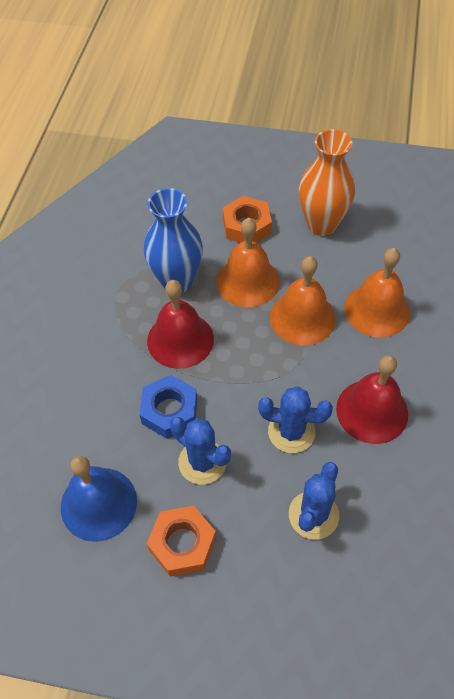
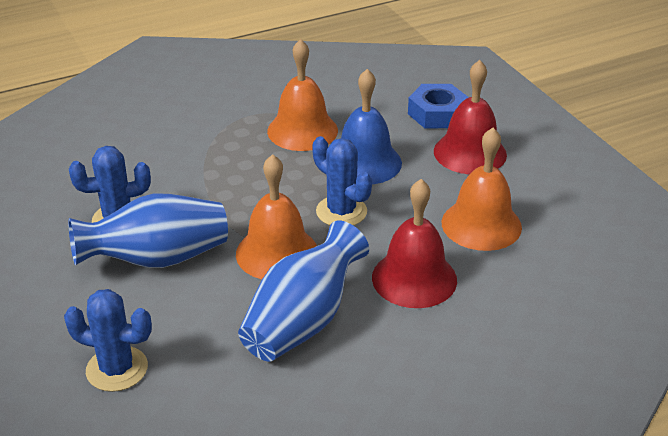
blue vase: 1 -> 2
orange nut: 2 -> 0
orange vase: 1 -> 0

